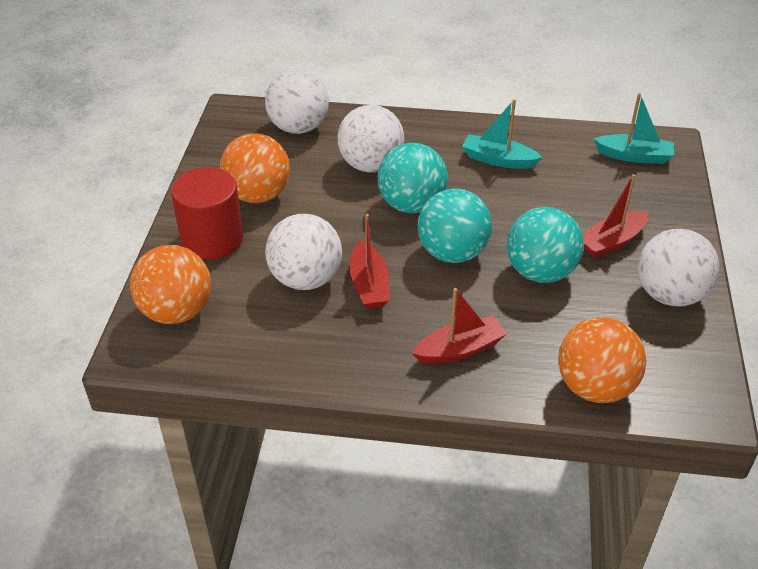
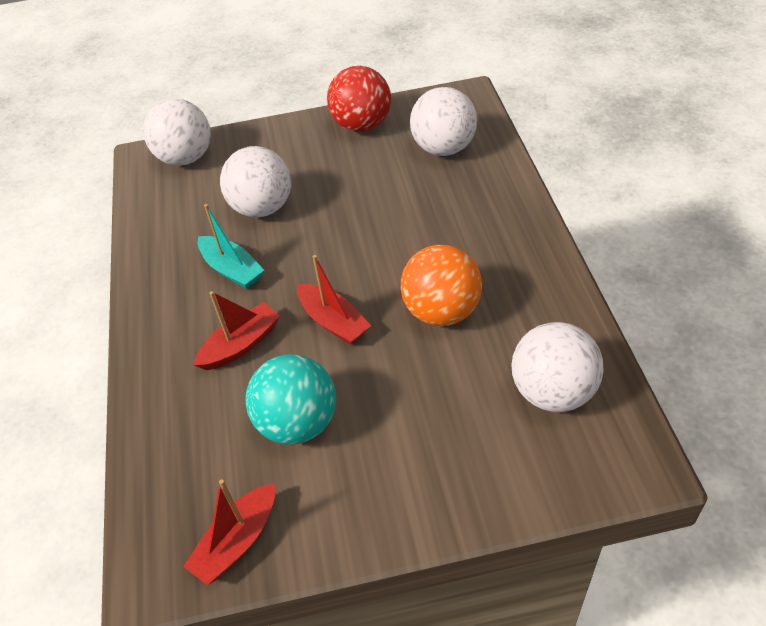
orange ball: 3 -> 1
red ball: 0 -> 1
red cylinder: 1 -> 0
turquoise ball: 3 -> 1
turquoise boat: 2 -> 1

